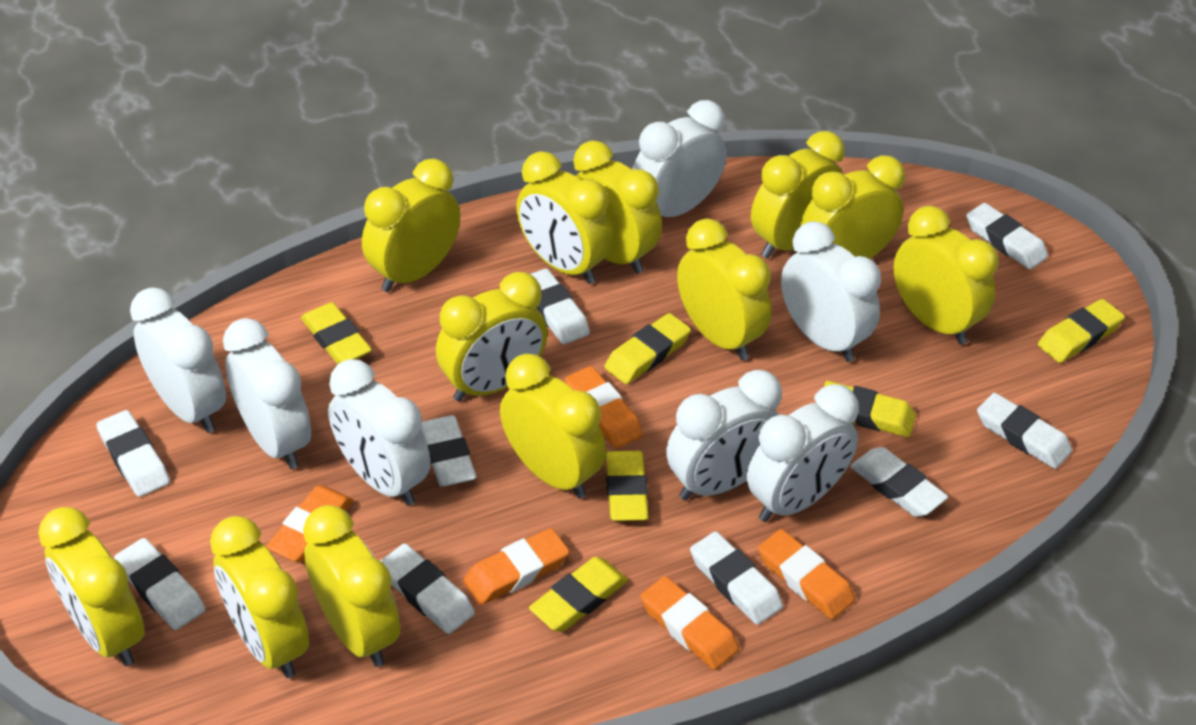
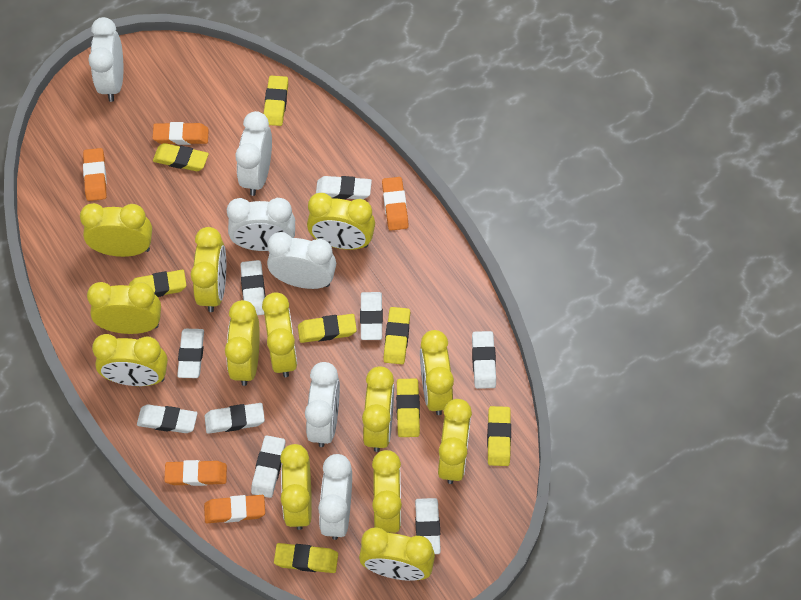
white clock: 7 -> 6
yellow clock: 12 -> 13
yellow eraser: 6 -> 8

